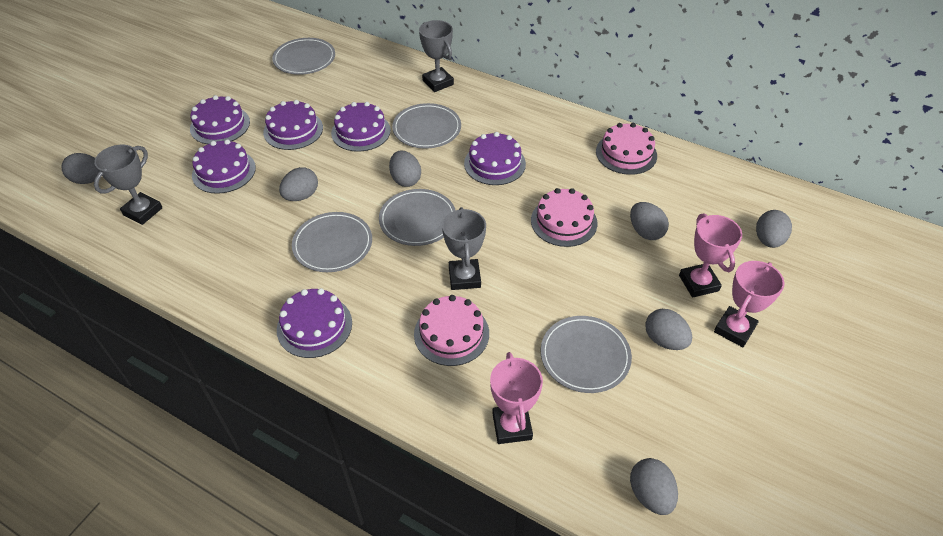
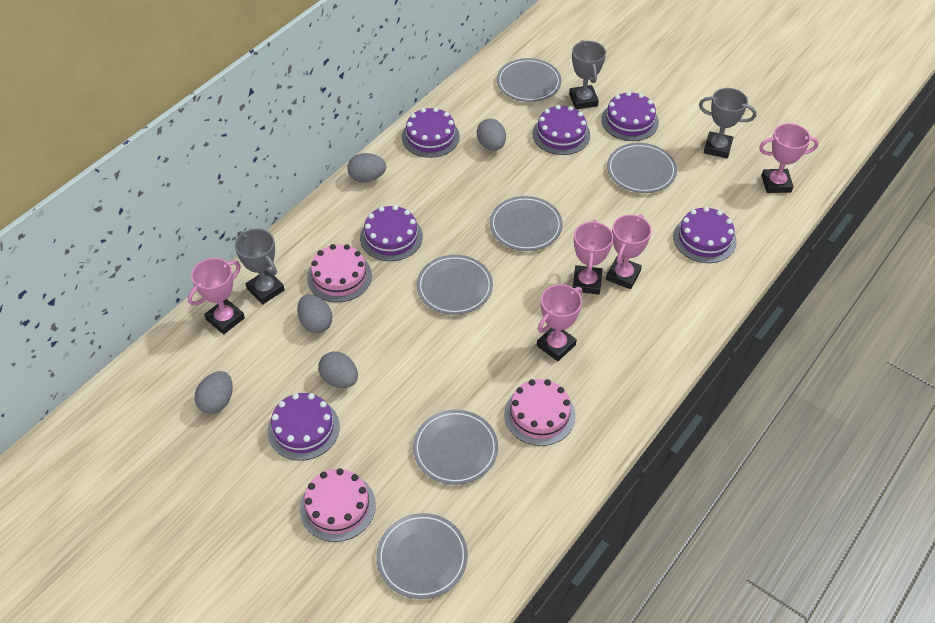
grey egg: 7 -> 5
grey plate: 5 -> 6
pink trophy: 3 -> 5

